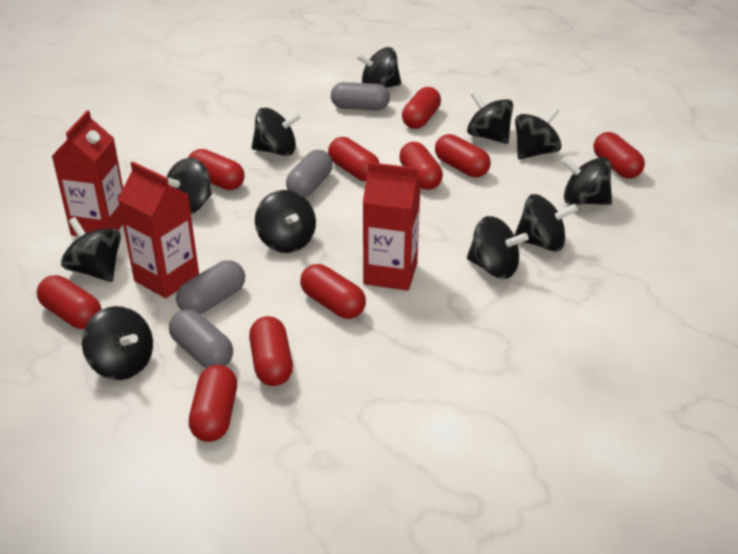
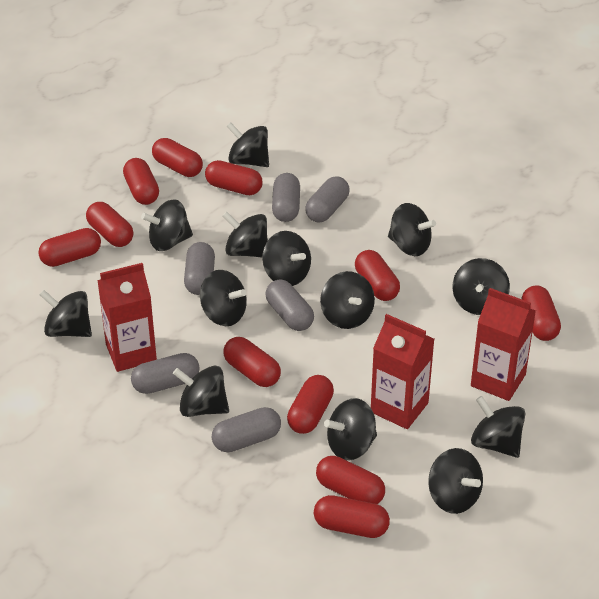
black spinning top: 11 -> 13
grey capsule: 4 -> 6
red capsule: 10 -> 11

